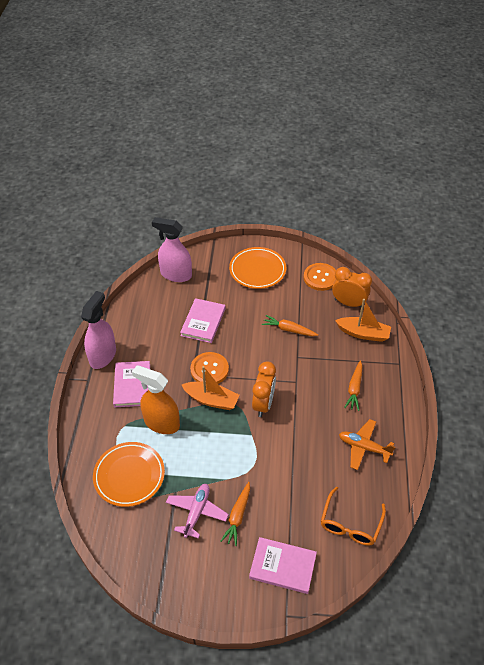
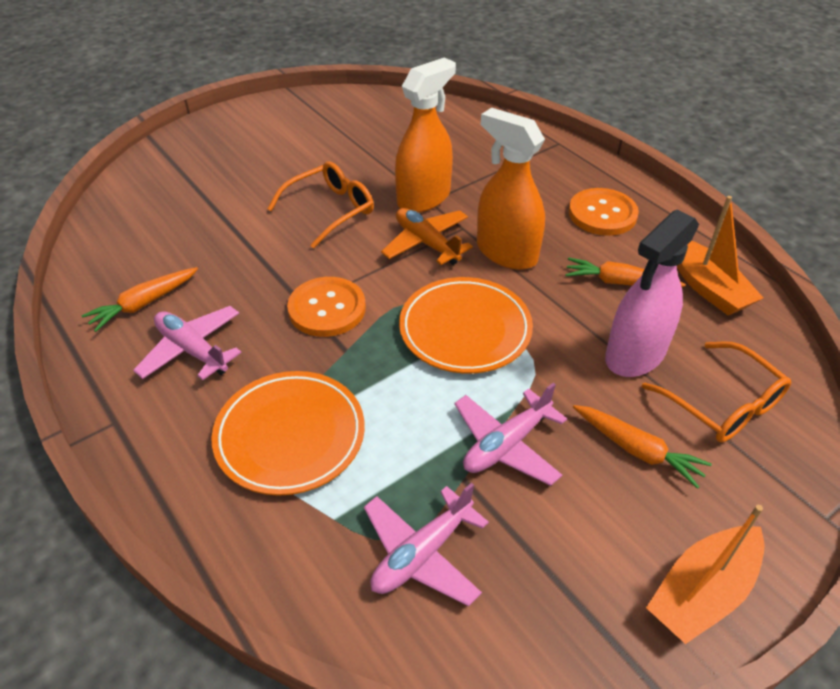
orange clock: 2 -> 0
orange glasses: 1 -> 2
orange spray bottle: 1 -> 2
pink book: 3 -> 0
pink plane: 1 -> 3
pink spray bottle: 2 -> 1

